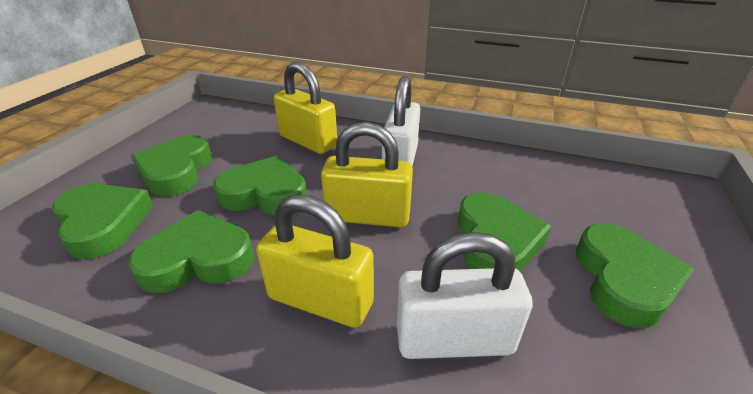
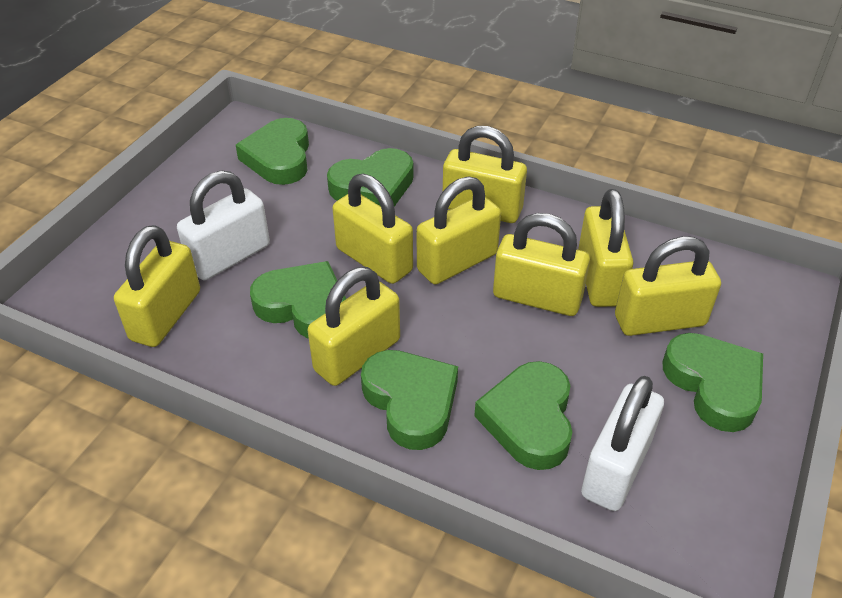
yellow padlock: 3 -> 8

